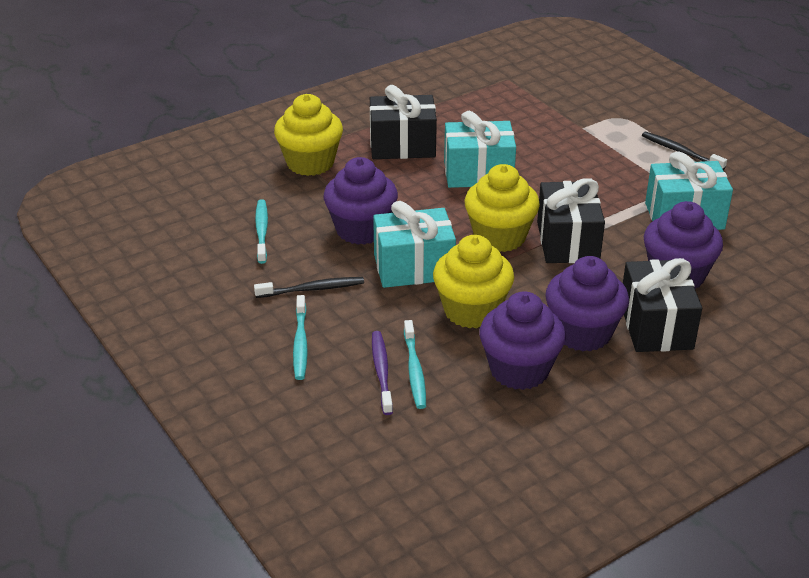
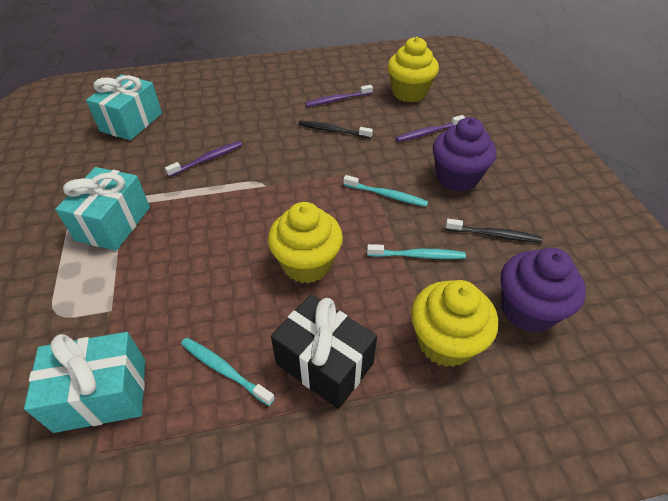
black gift: 3 -> 1
purple cupcake: 4 -> 2
purple toothbrush: 1 -> 3

